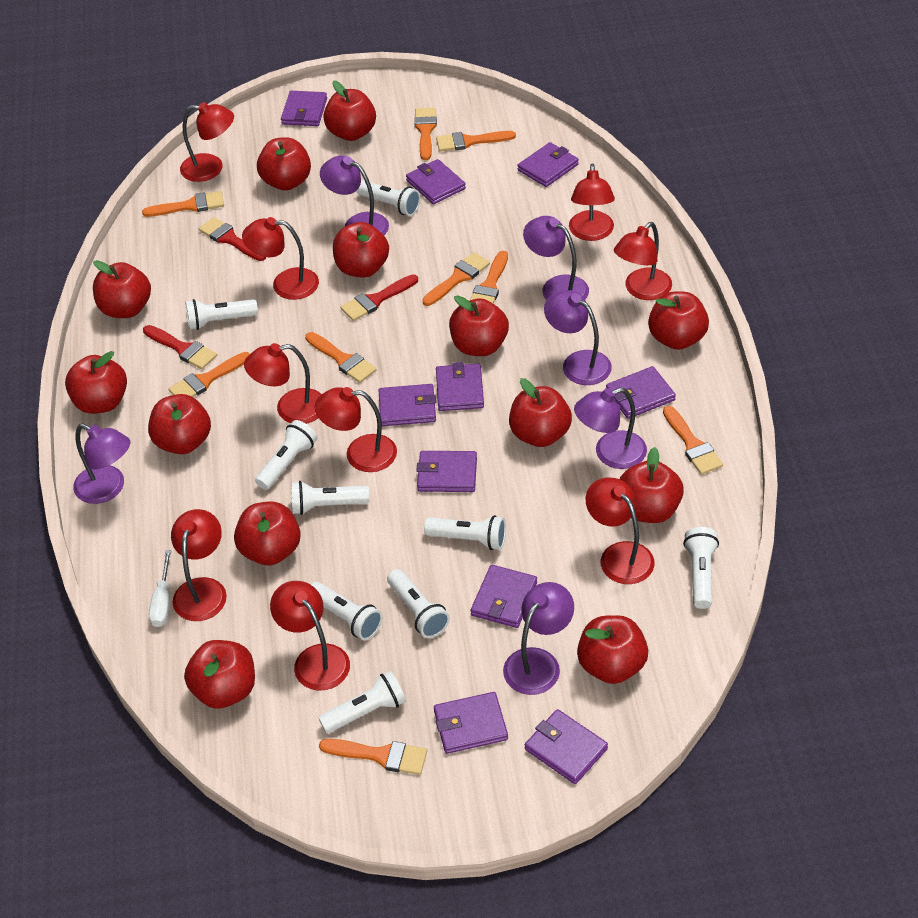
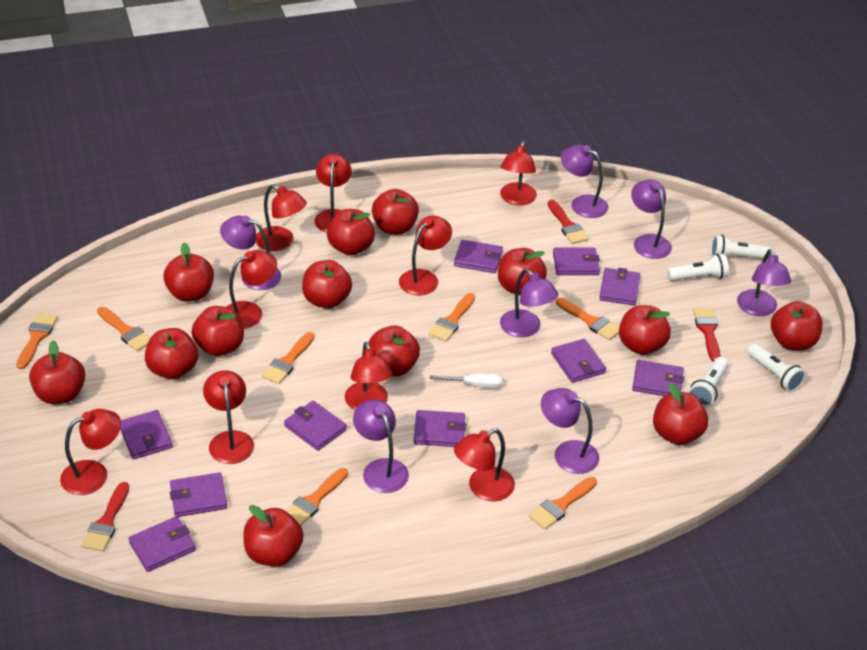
orange brush: 9 -> 7
purple lamp: 6 -> 7
white flashlight: 9 -> 4

